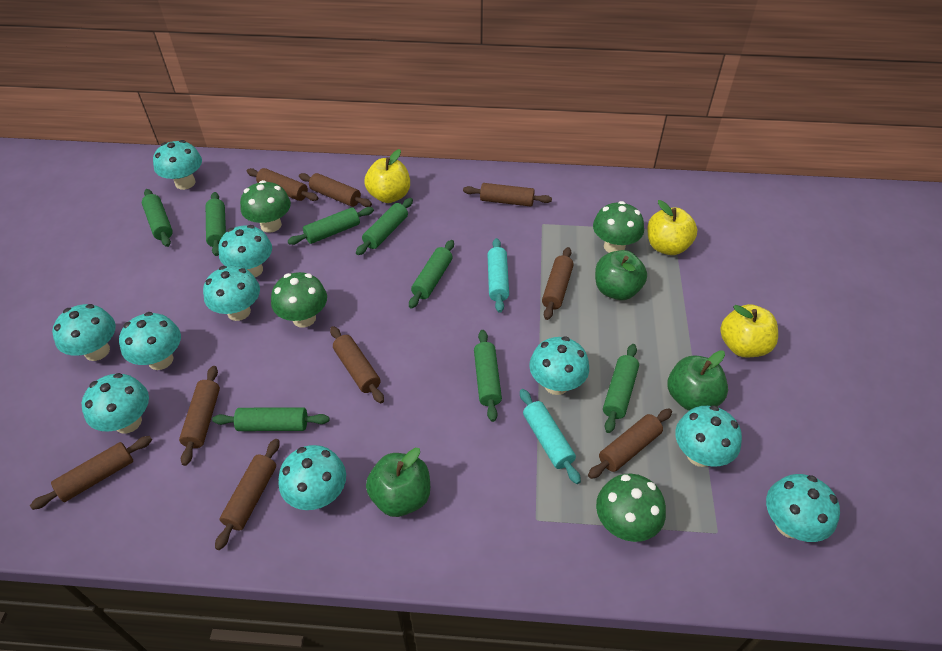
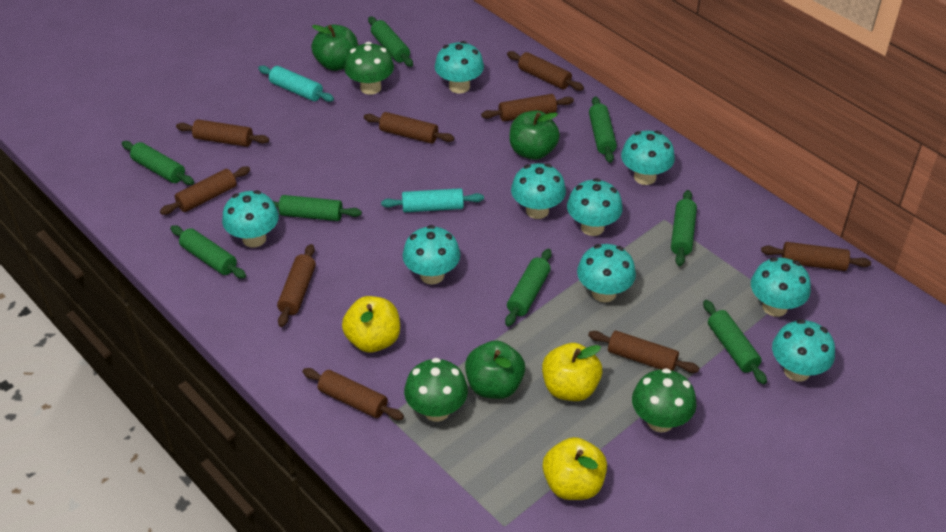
green mushroom: 4 -> 3
turquoise mushroom: 10 -> 9

